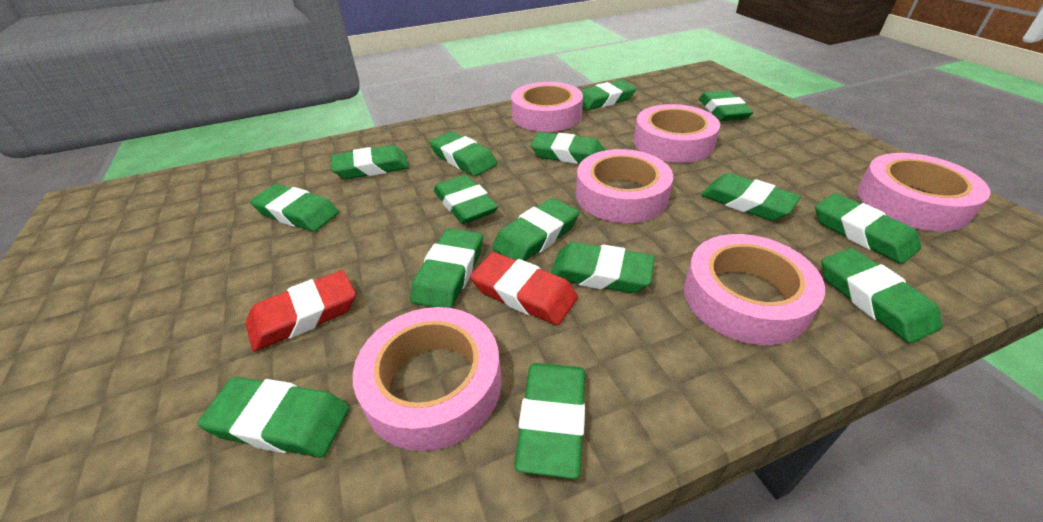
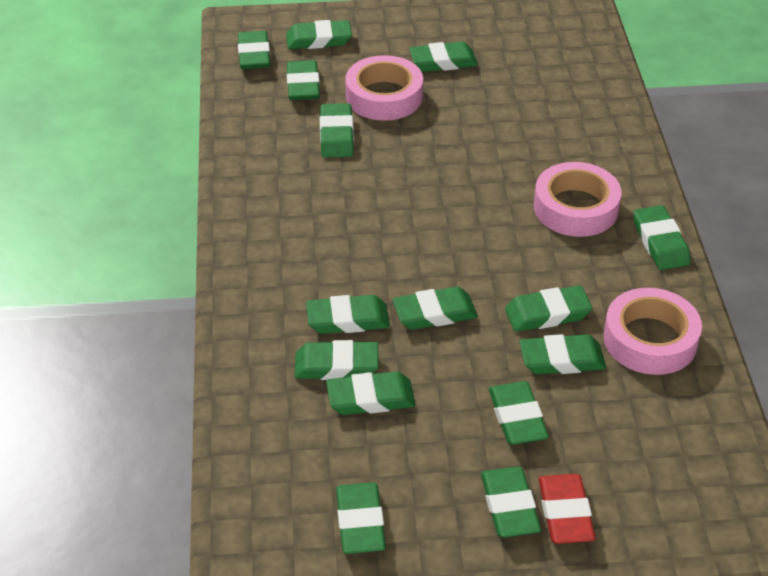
pink tape: 6 -> 3
red eraser: 2 -> 1

